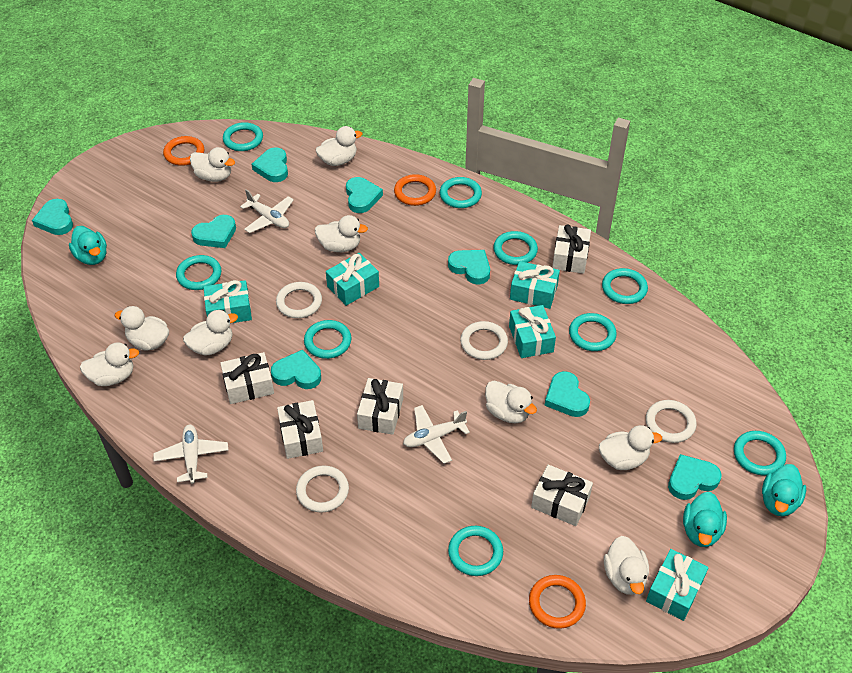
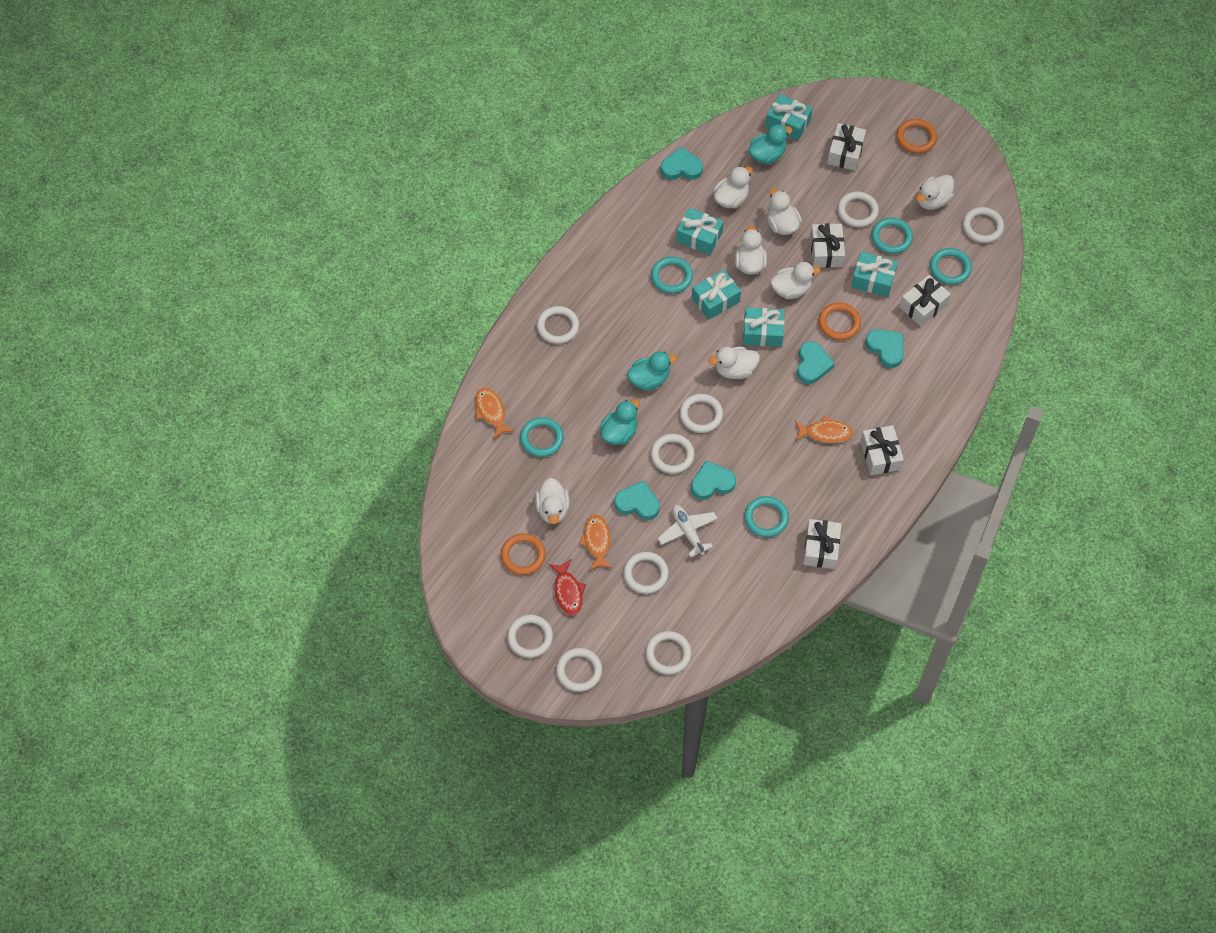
orange fish: 0 -> 3
red fish: 0 -> 1
turquoise heart: 8 -> 5
turquoise ring: 9 -> 5
white duck: 9 -> 7
white plane: 3 -> 1
white ring: 4 -> 9

